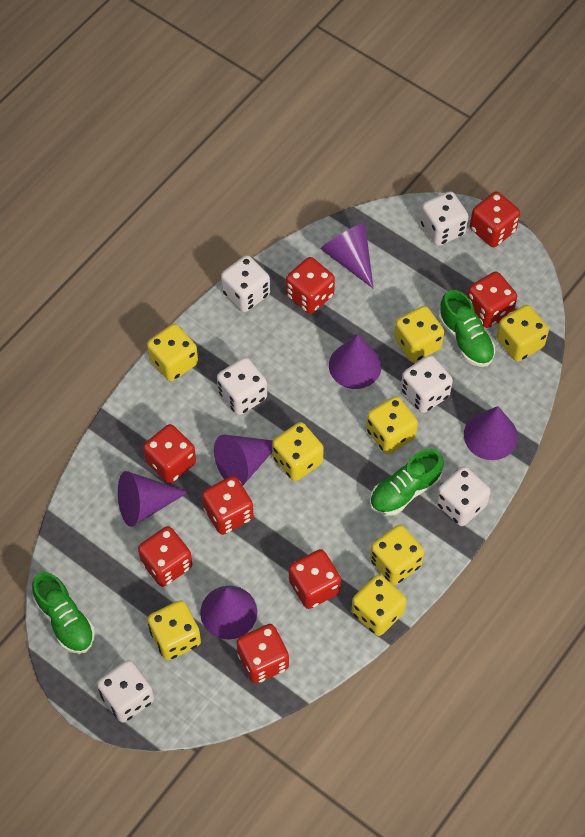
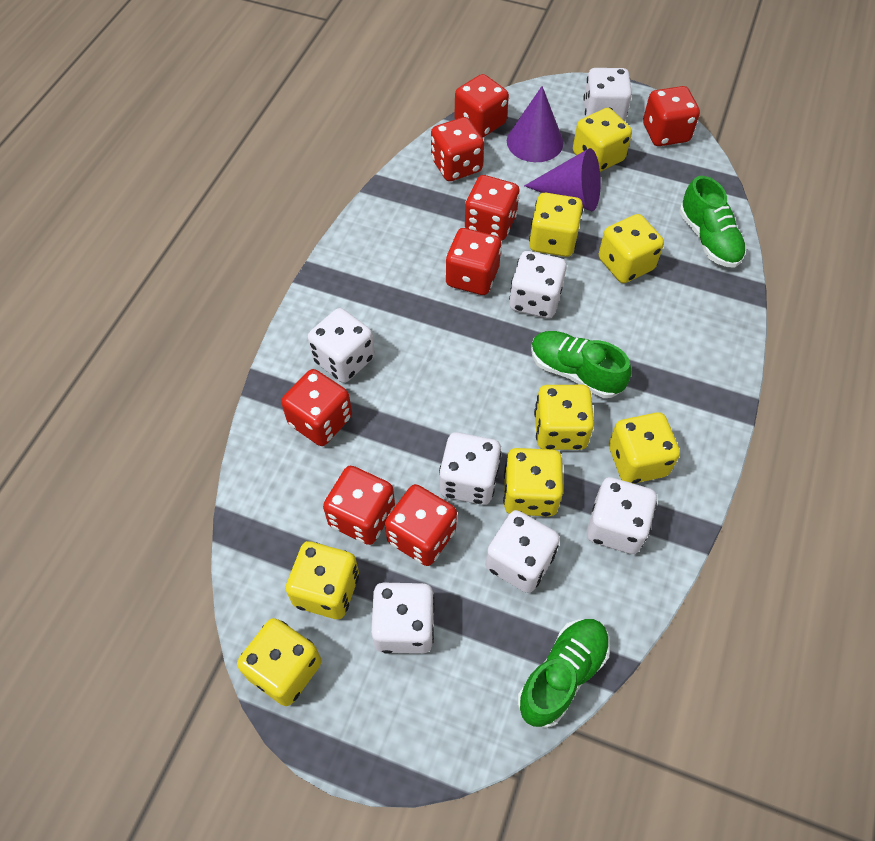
purple cone: 6 -> 2
white dice: 6 -> 7

